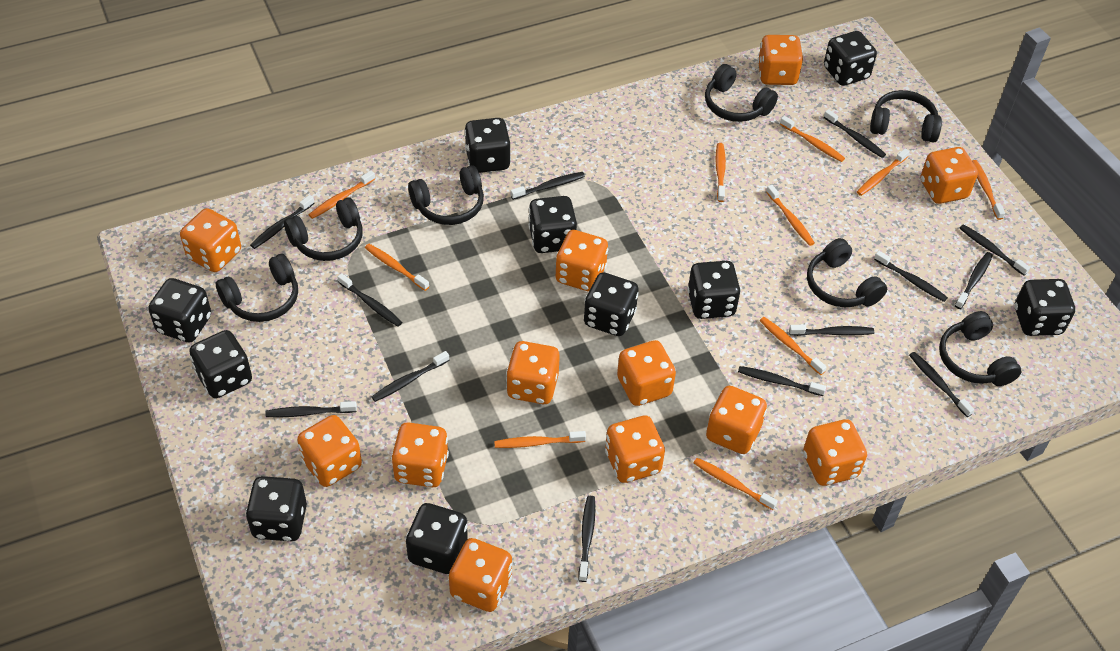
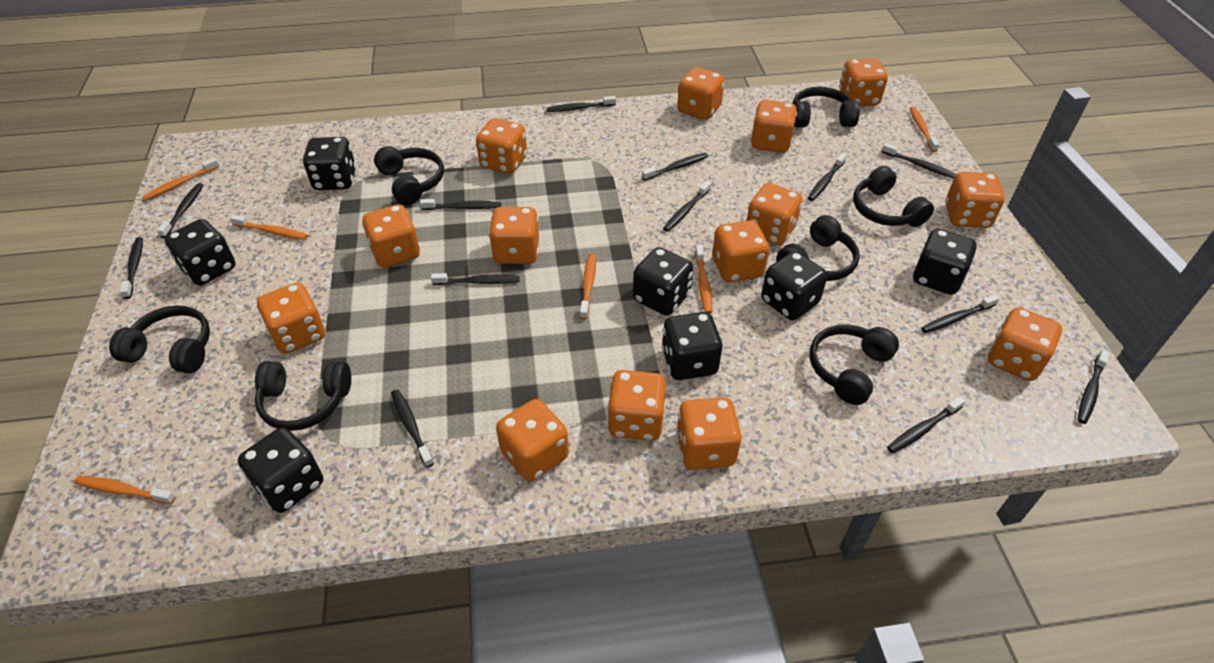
black dice: 10 -> 7
orange dice: 12 -> 14
orange toothbrush: 10 -> 6

